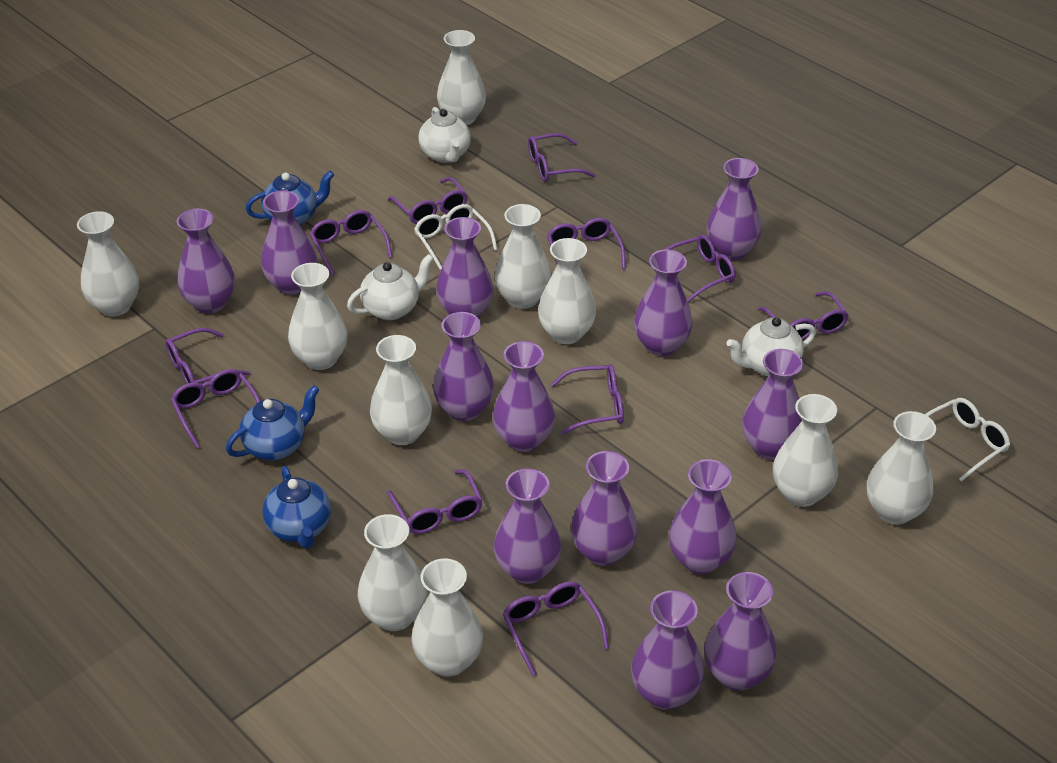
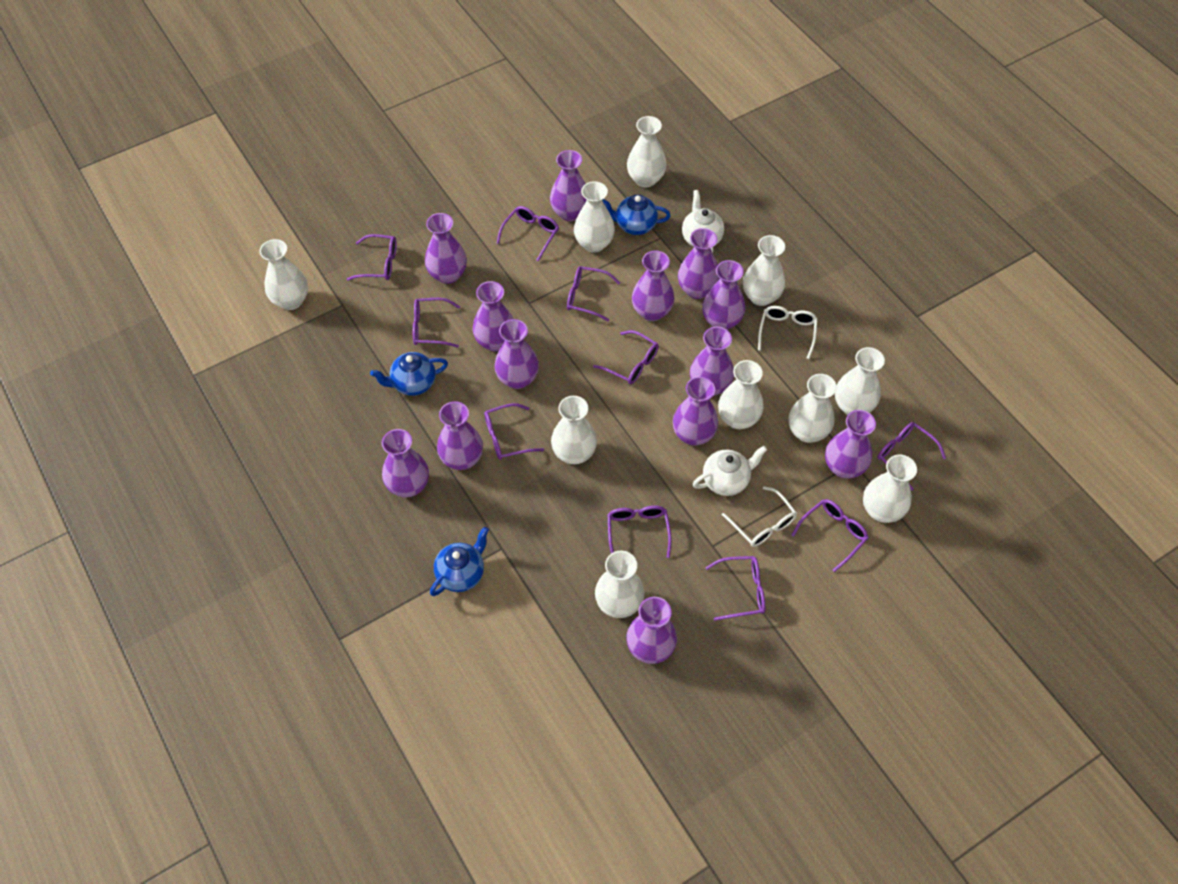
purple glasses: 11 -> 10
white teapot: 3 -> 2

